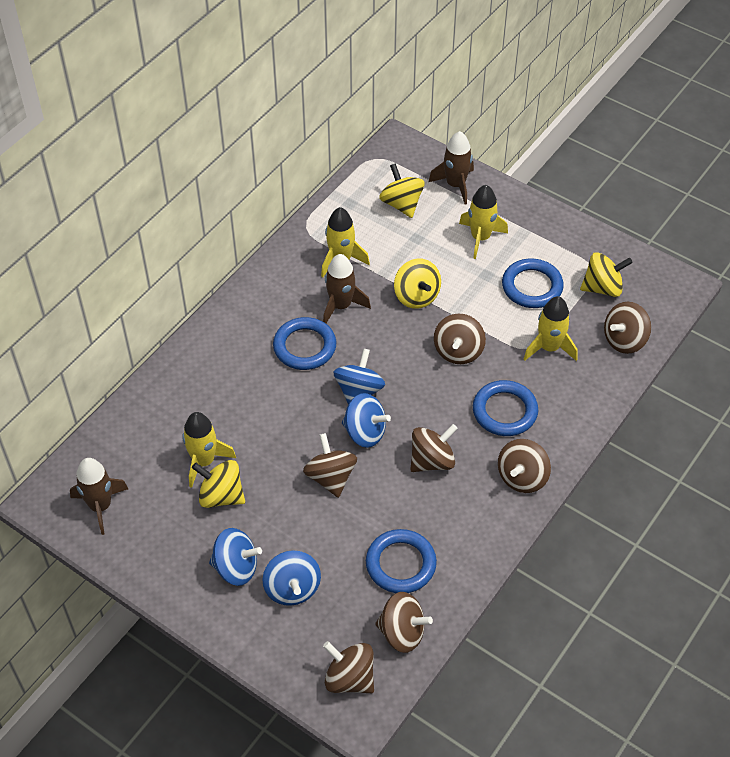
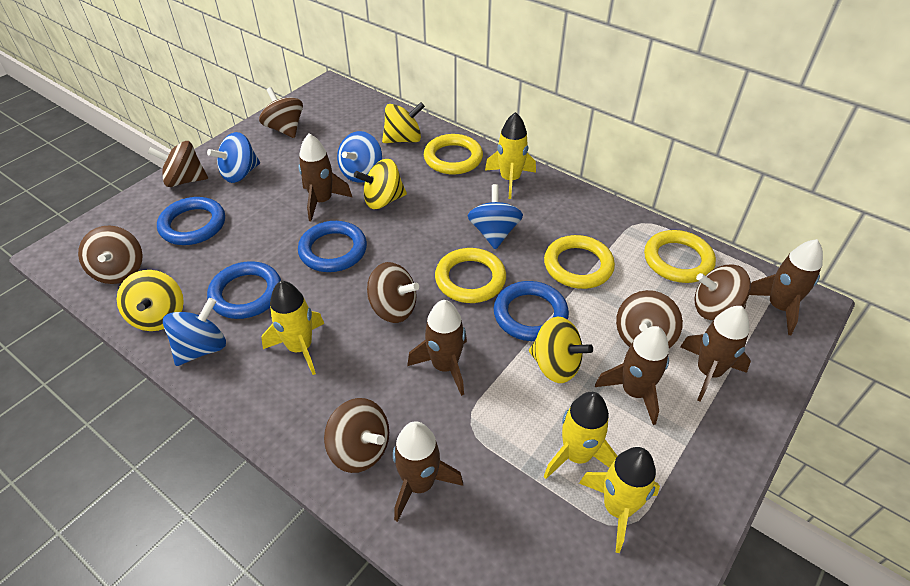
brown rocket: 3 -> 6
yellow ring: 0 -> 4

